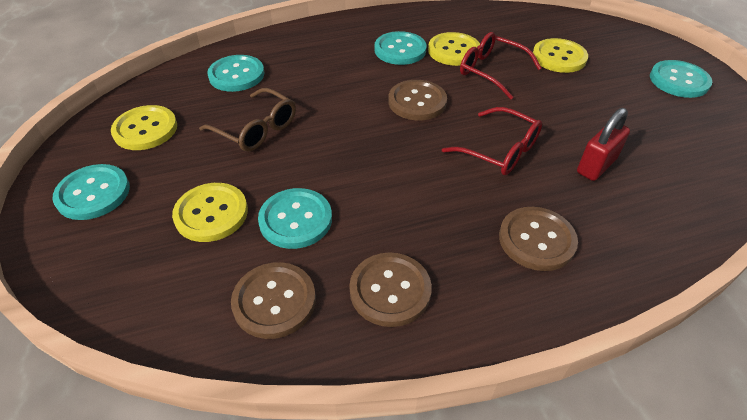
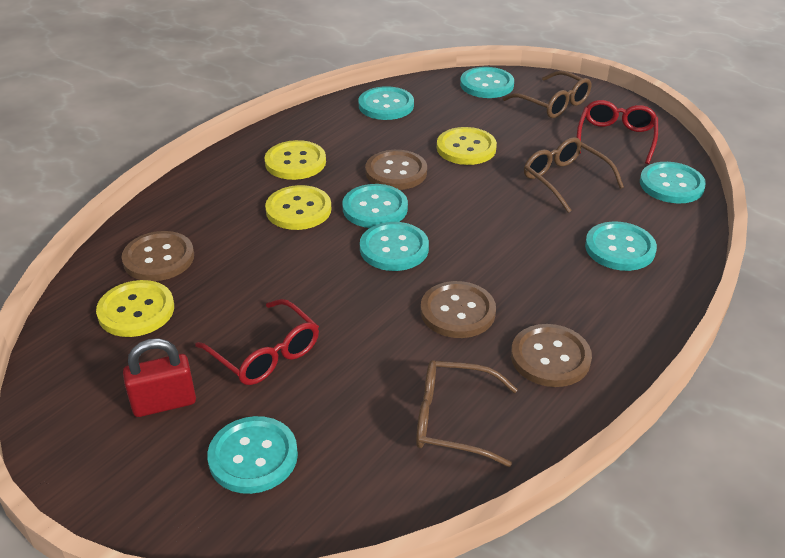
brown glasses: 1 -> 3
turquoise button: 5 -> 7

